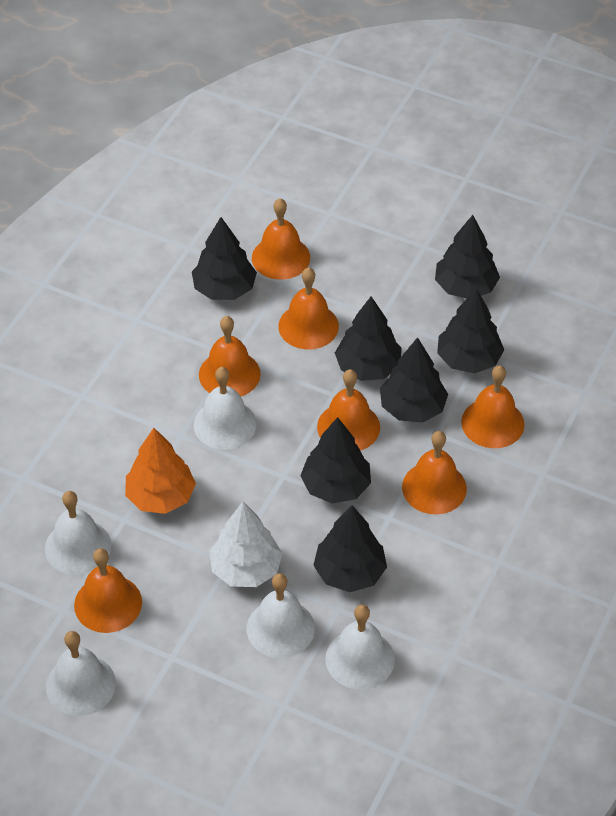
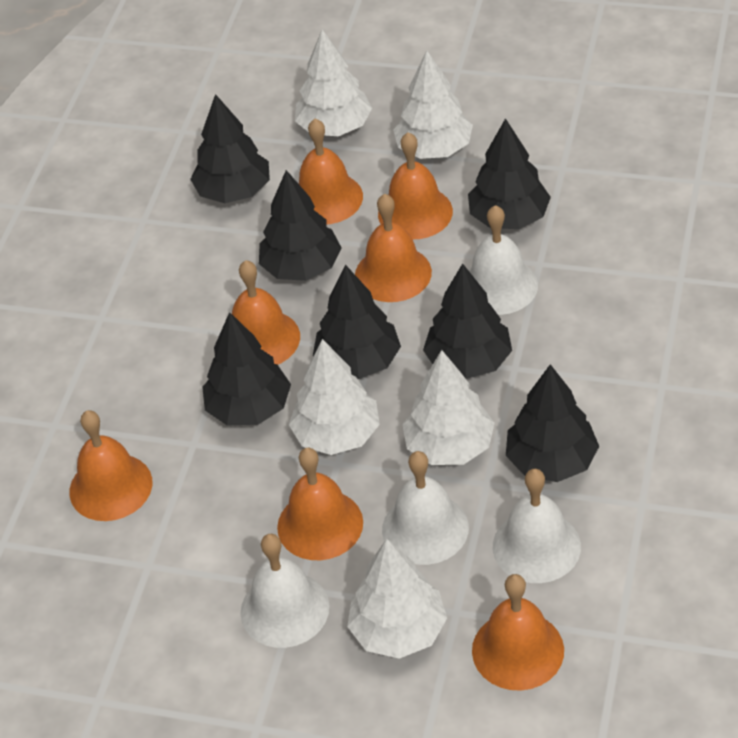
orange tree: 1 -> 0
white bell: 5 -> 4
white tree: 1 -> 5

